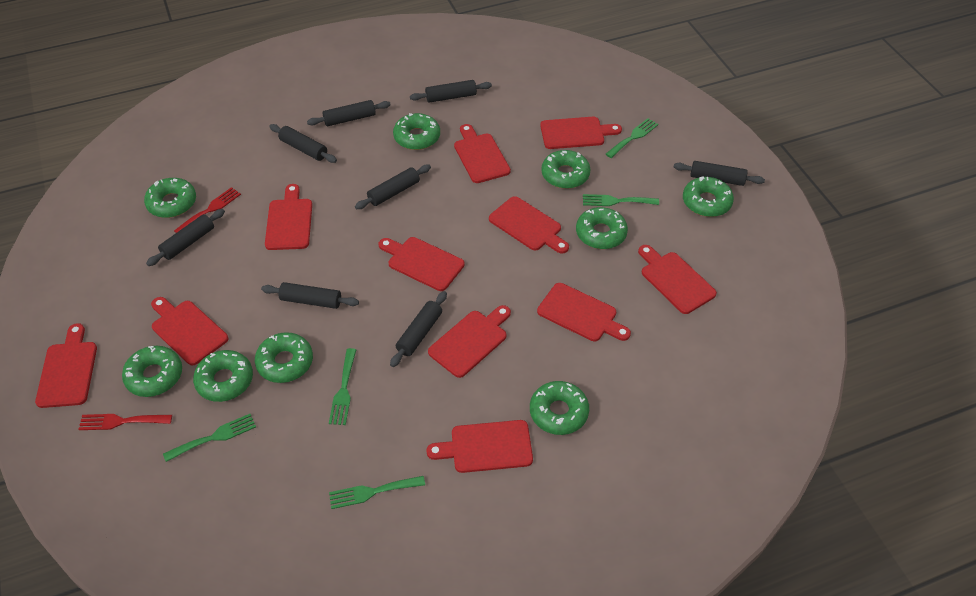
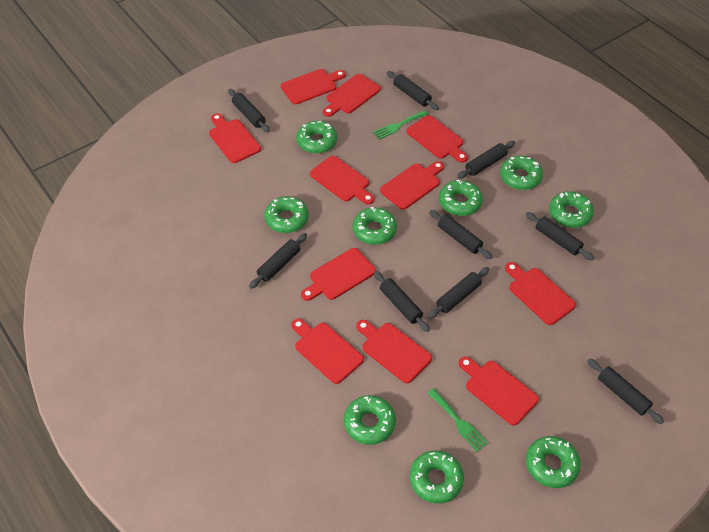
black rolling pin: 8 -> 9
green fork: 5 -> 2
red fork: 2 -> 0

